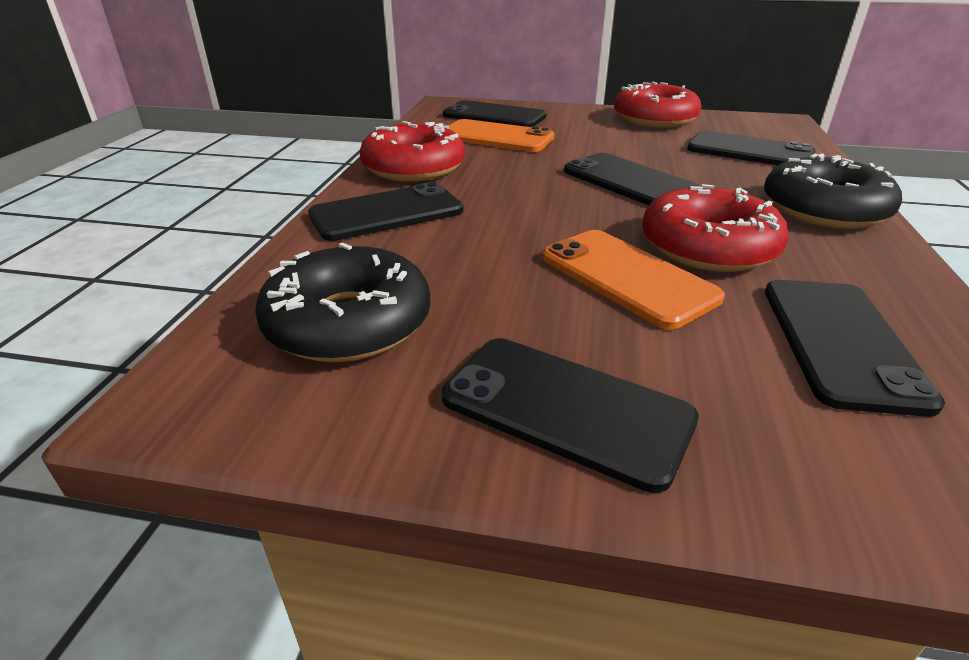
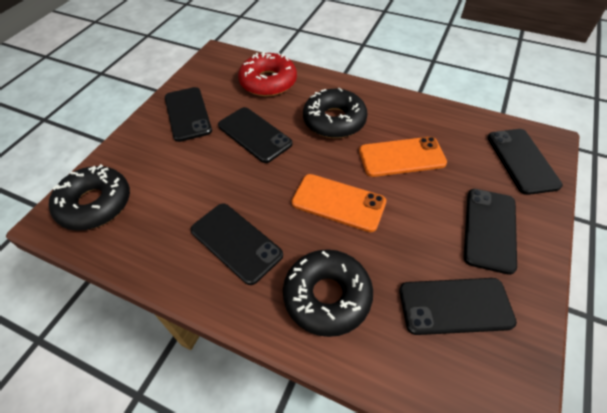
black donut: 2 -> 3
red donut: 3 -> 1

